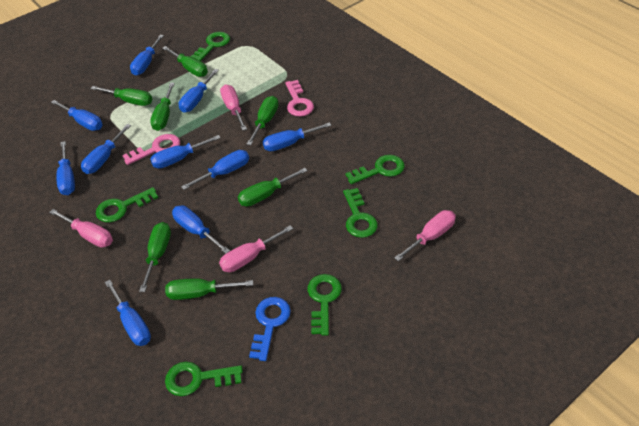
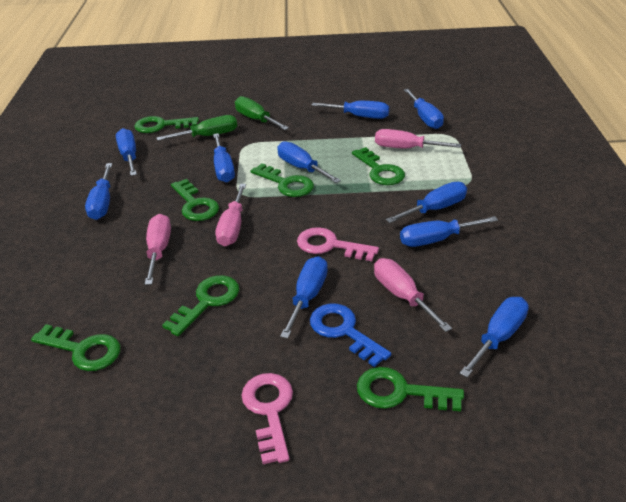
green key: 6 -> 7
green screwdriver: 7 -> 2

